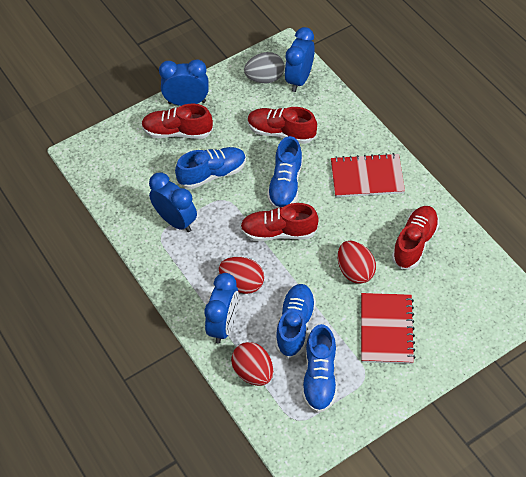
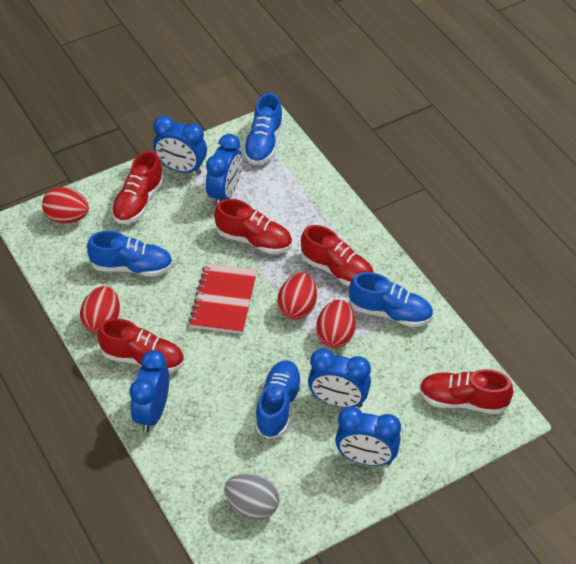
blue clock: 4 -> 5
red egg: 3 -> 4
red notebook: 2 -> 1
red shoe: 4 -> 5

